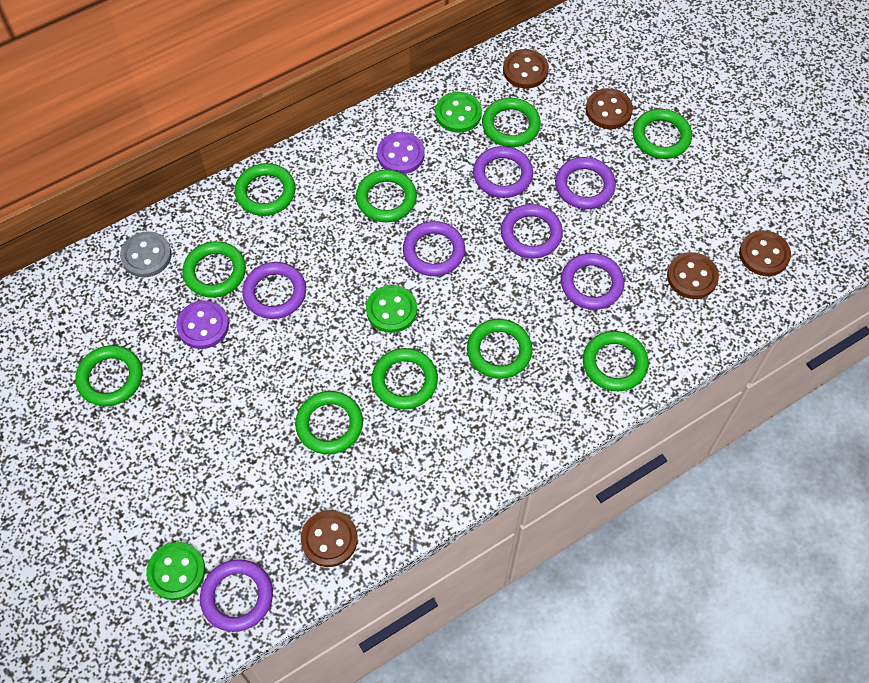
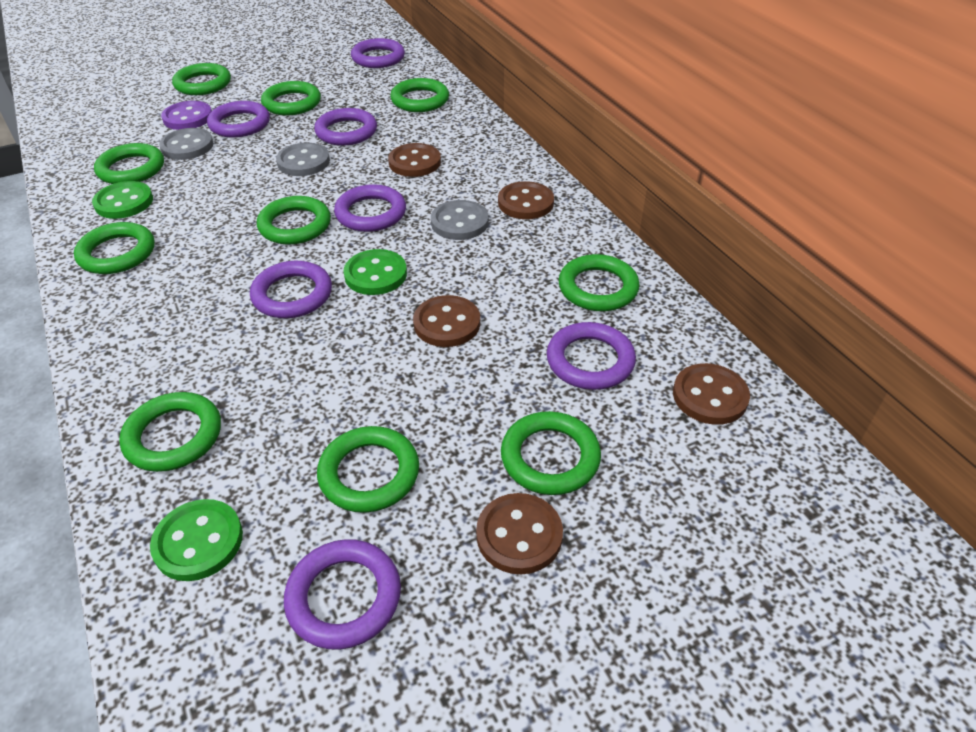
grey button: 1 -> 3
purple button: 2 -> 1

